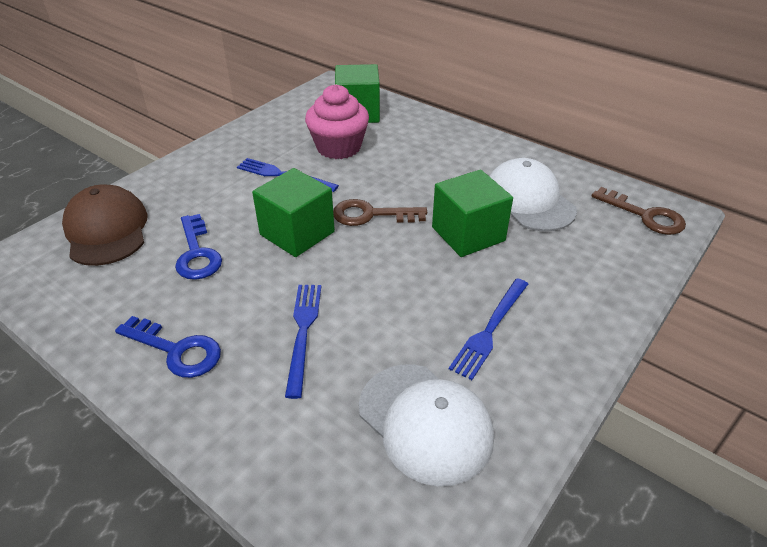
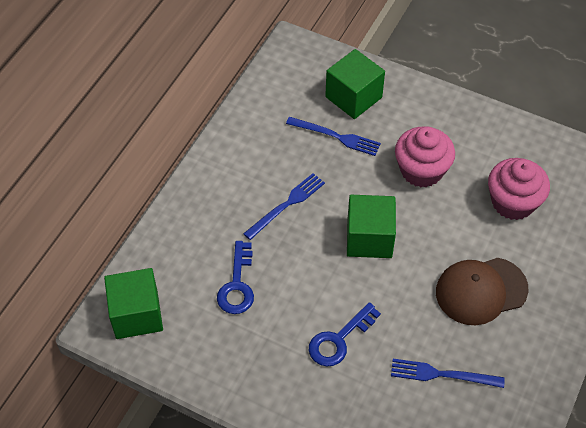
brown key: 2 -> 0
pink cupcake: 1 -> 2
white cap: 2 -> 0

